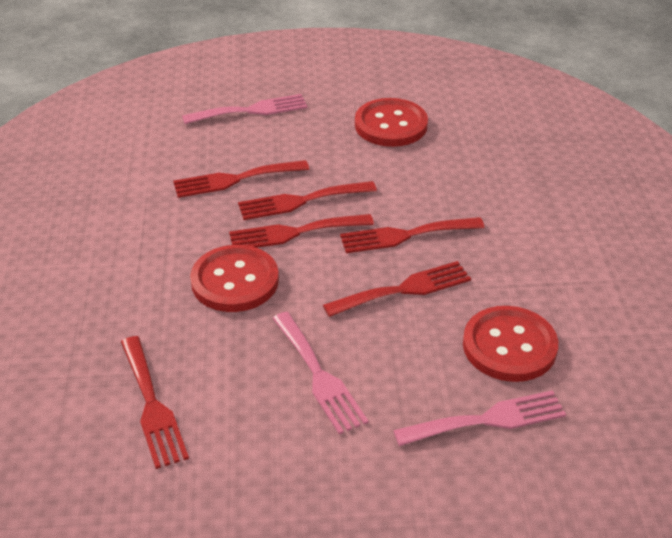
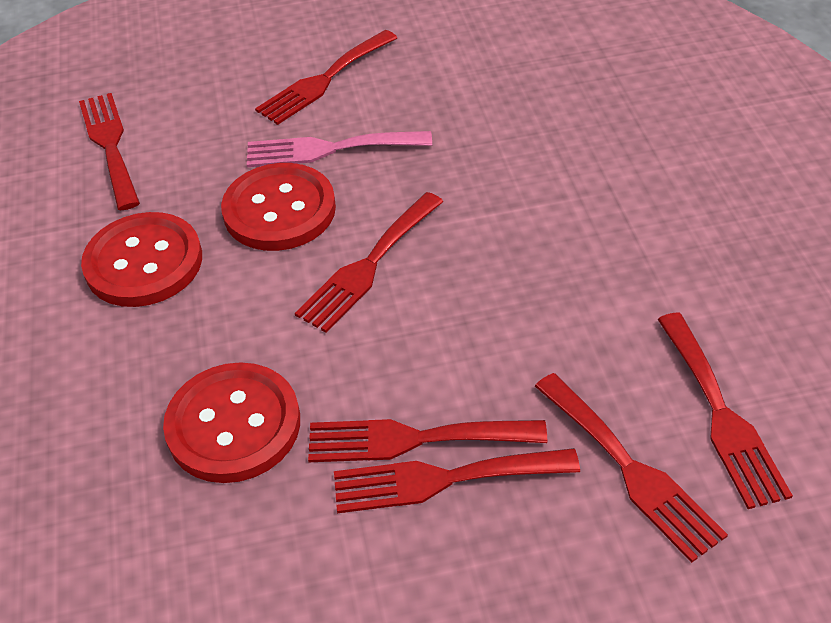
pink fork: 3 -> 1
red fork: 6 -> 7

